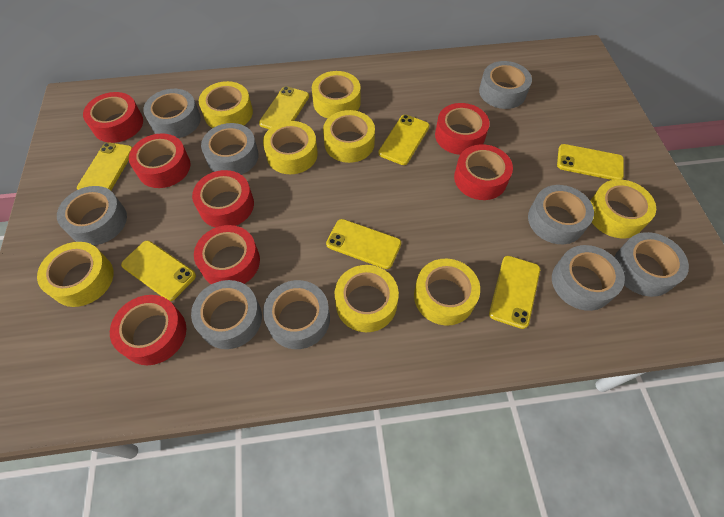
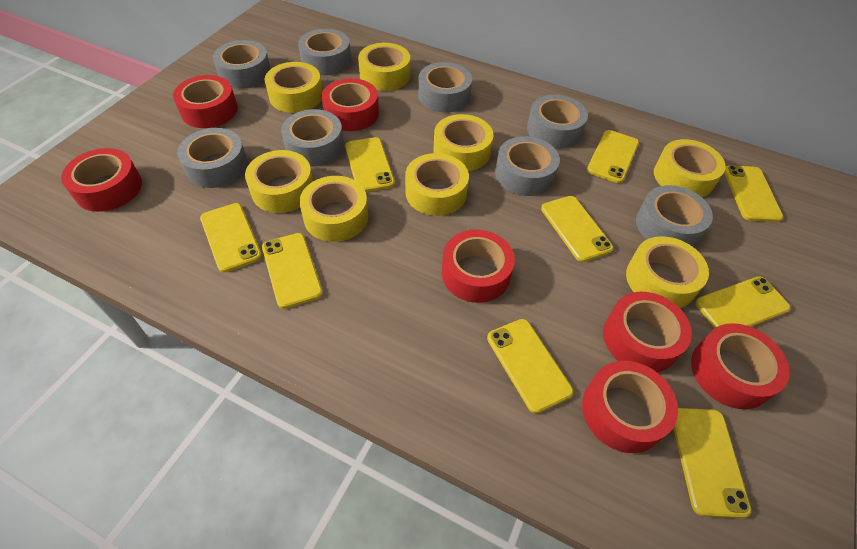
grey tape: 9 -> 8
yellow phone: 7 -> 9

